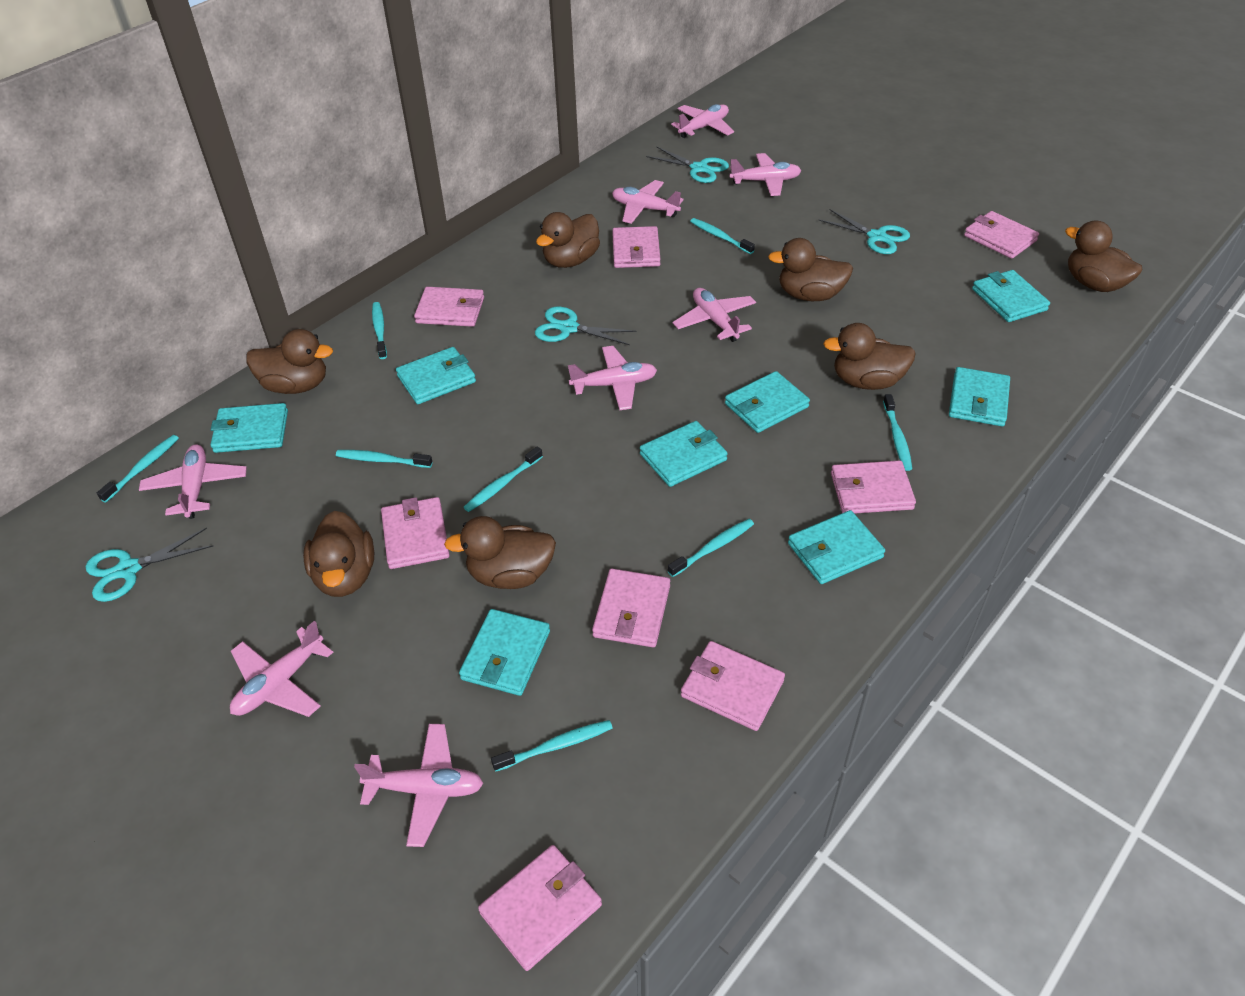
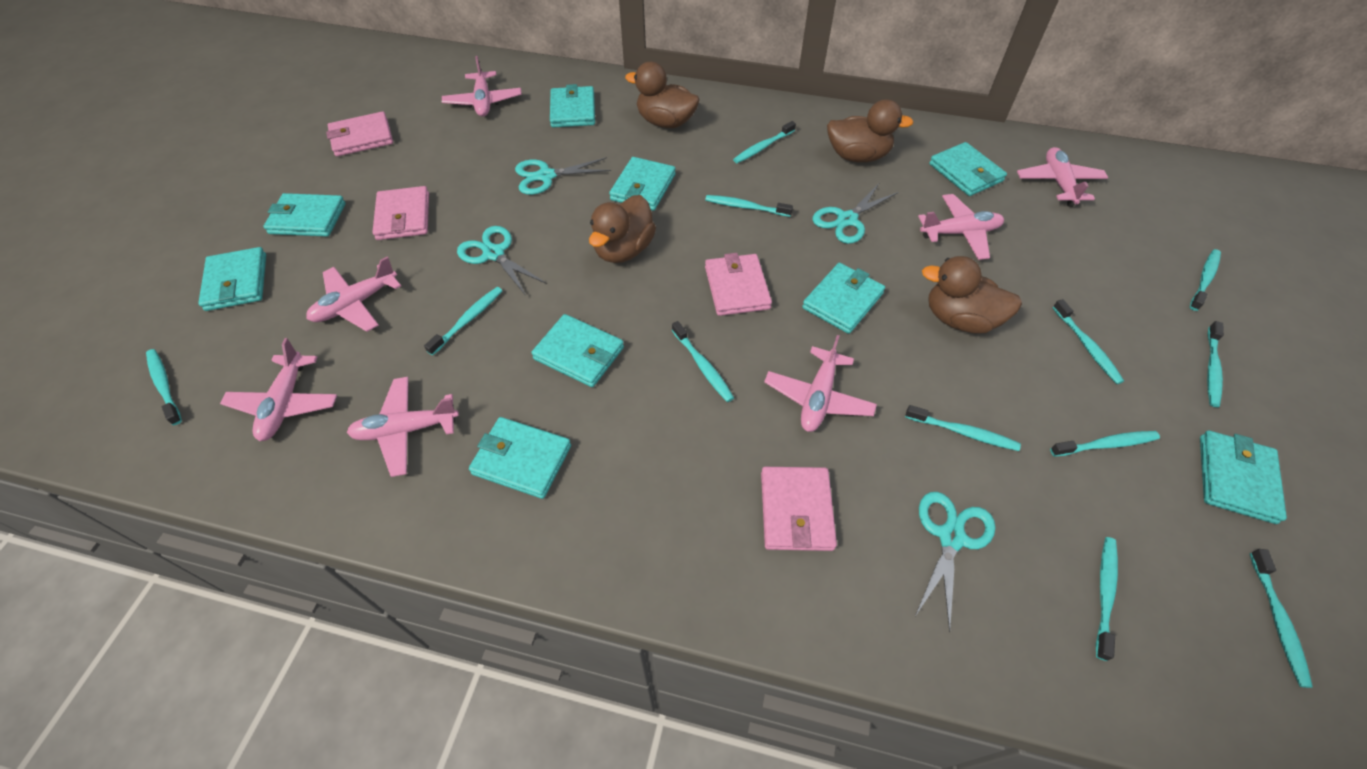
brown duck: 7 -> 4
pink plane: 8 -> 7
pink wallet: 8 -> 4
turquoise toothbrush: 8 -> 12
turquoise wallet: 8 -> 9

